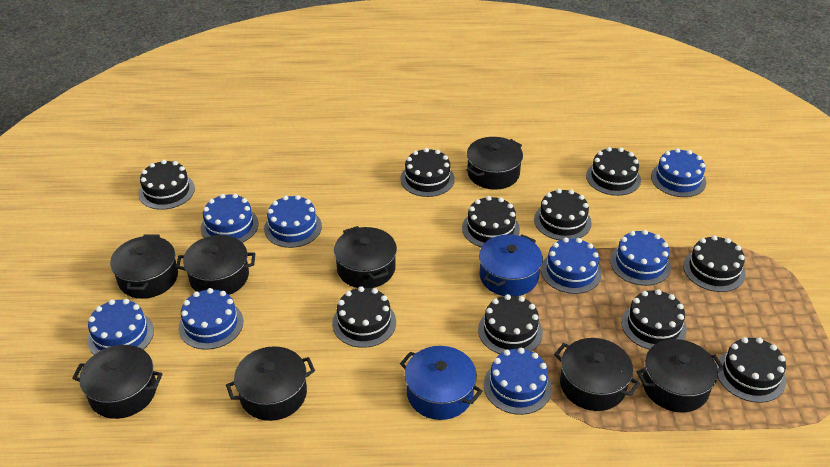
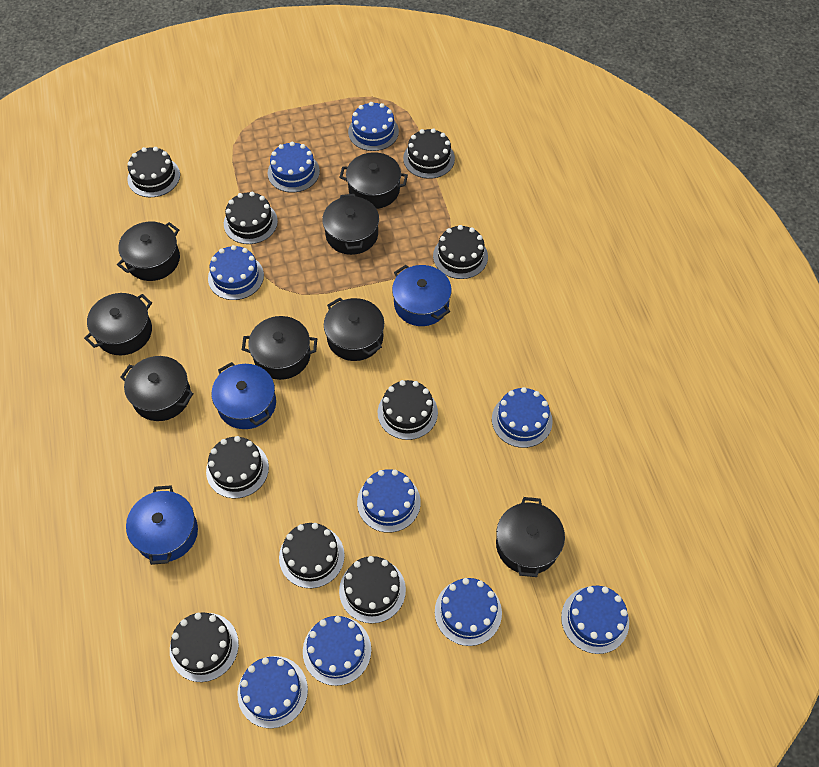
black cake: 10 -> 9
blue cake: 8 -> 9
blue pot: 2 -> 3

